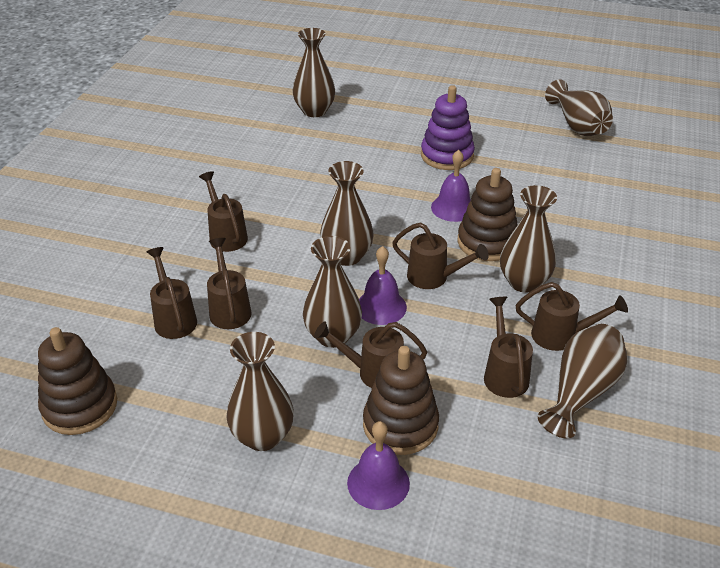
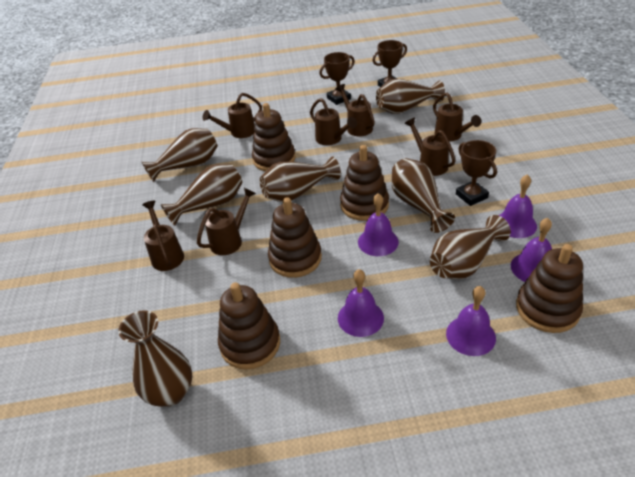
brown stacking toy: 3 -> 5
brown trophy: 0 -> 3
purple bell: 3 -> 5
purple stacking toy: 1 -> 0

